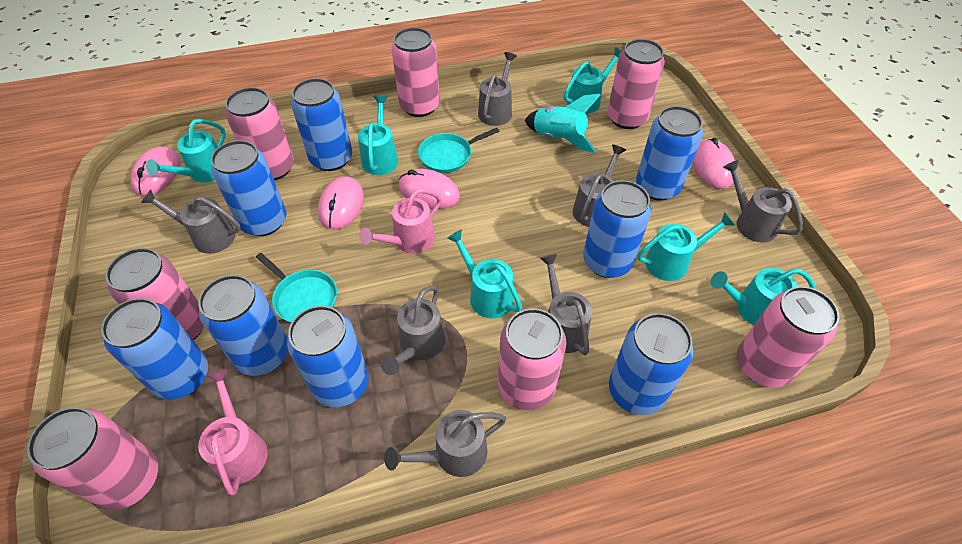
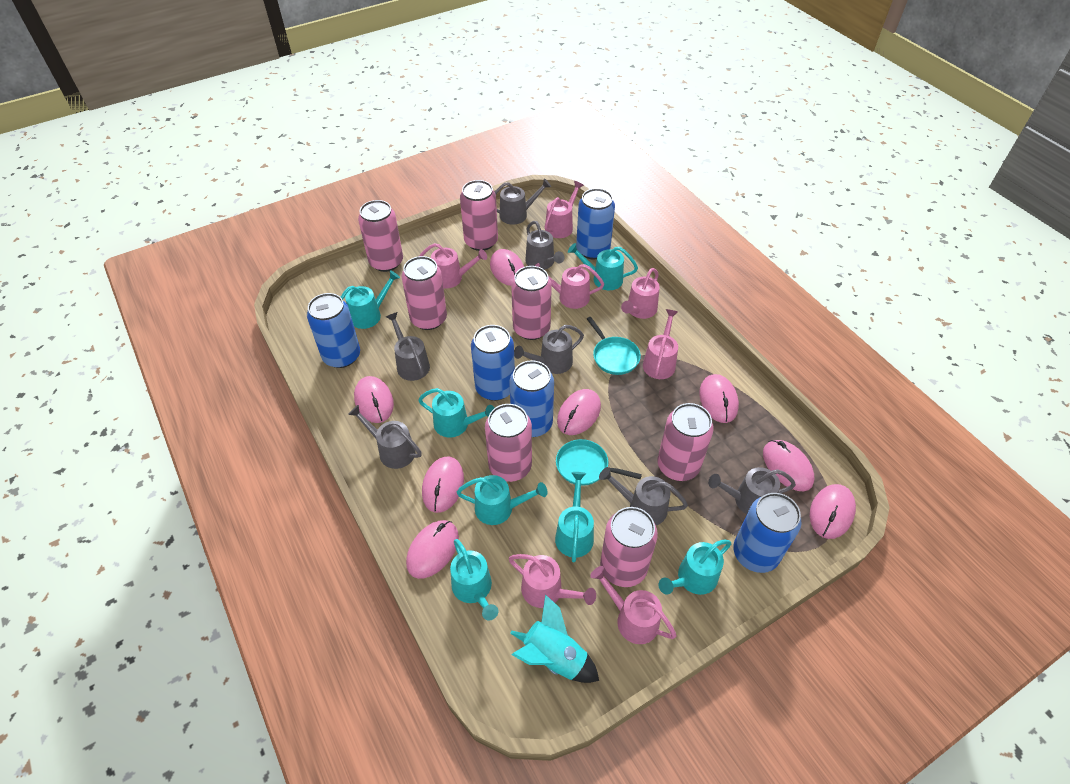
blue can: 8 -> 5
pink mouse: 4 -> 8
pink watering can: 2 -> 7
turquoise watering can: 6 -> 7

